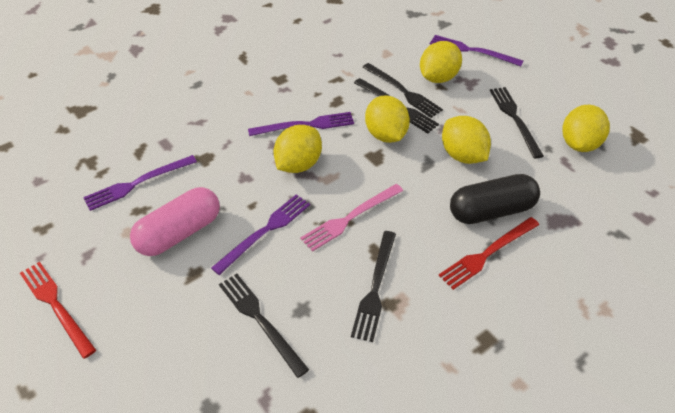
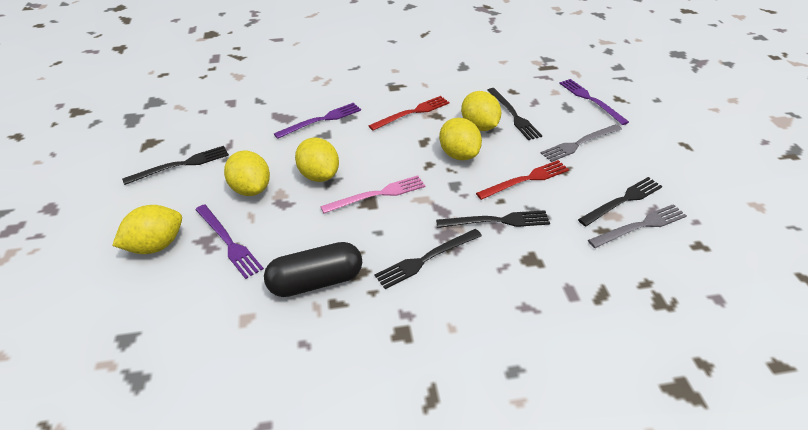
grey fork: 0 -> 2
pink capsule: 1 -> 0
purple fork: 4 -> 3

